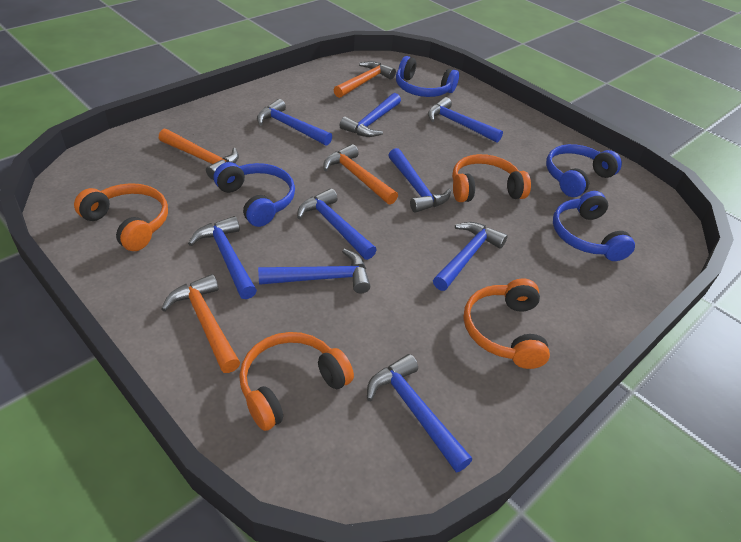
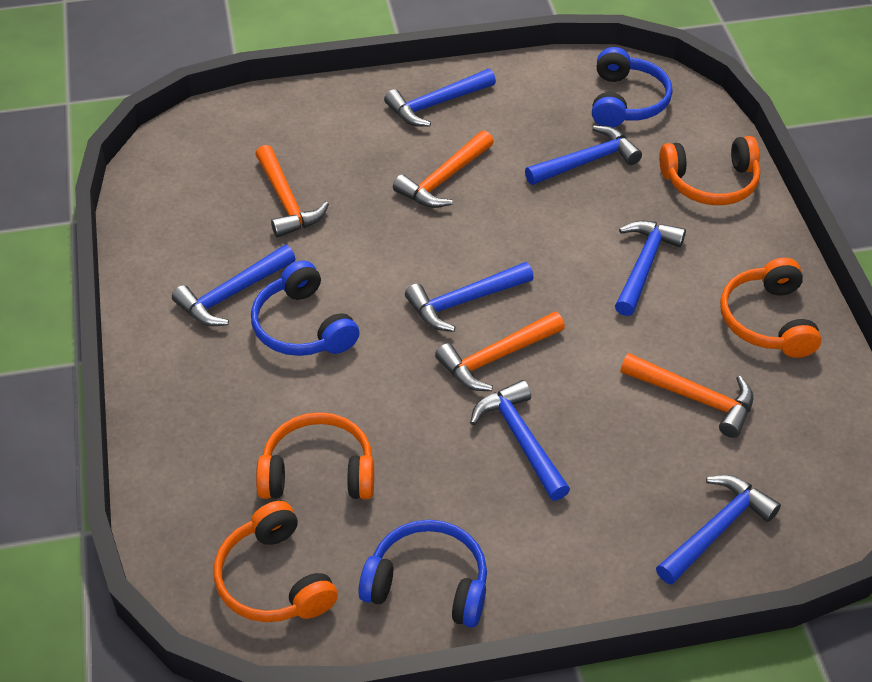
blue hammer: 9 -> 7
blue headphones: 4 -> 3

